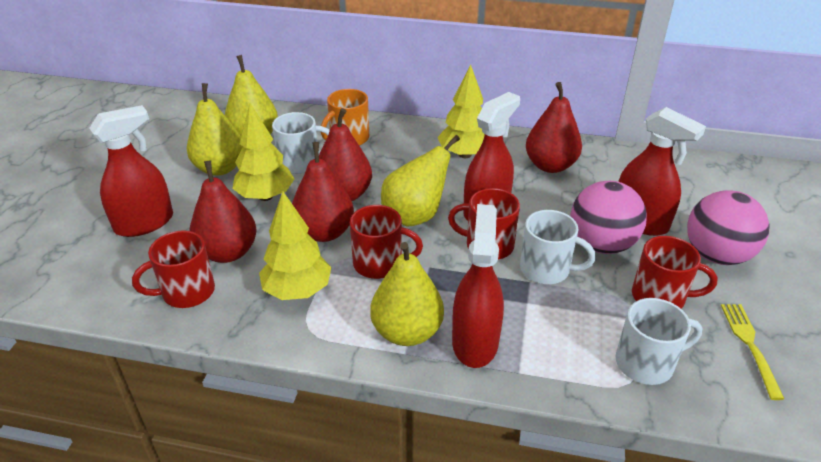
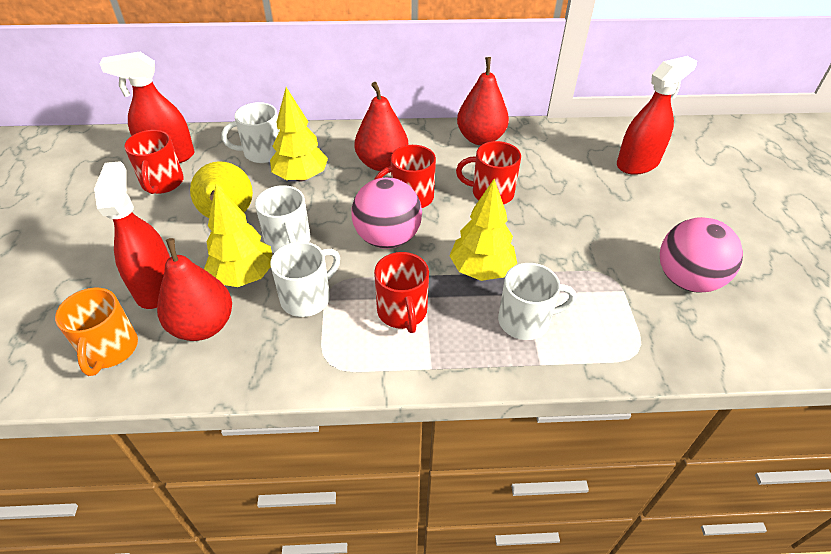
red pear: 4 -> 3
red spray bottle: 4 -> 3
white mug: 3 -> 4
yellow fork: 1 -> 0
yellow pear: 4 -> 1

